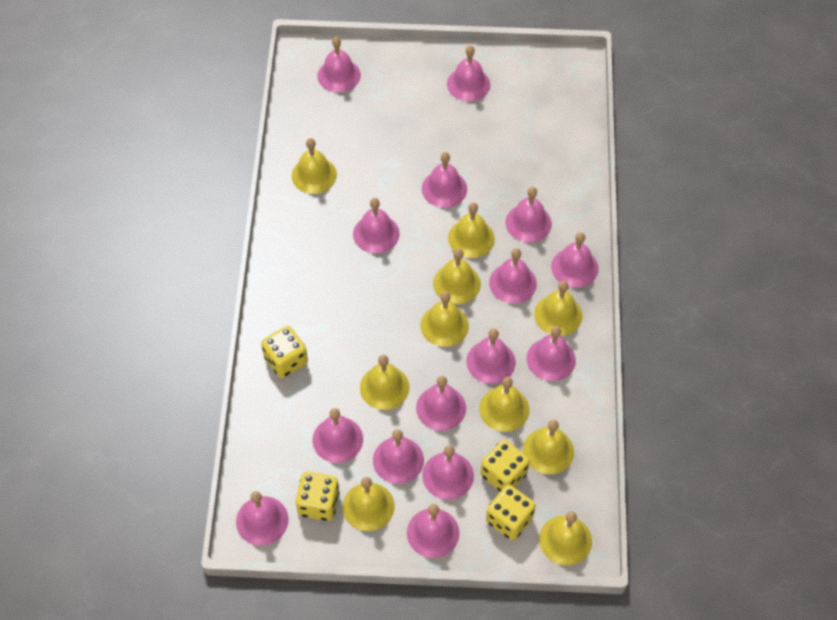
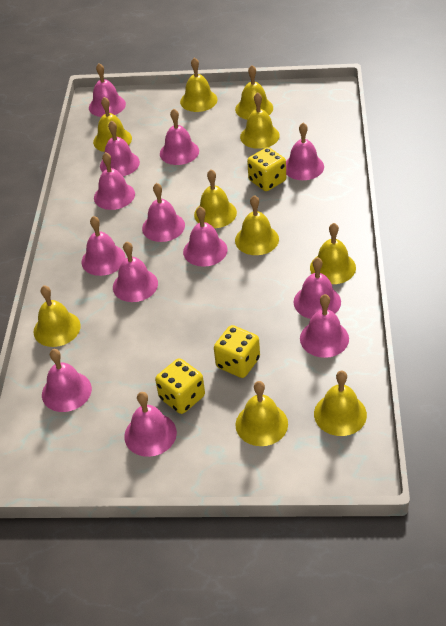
pink bell: 15 -> 13
yellow dice: 4 -> 3

